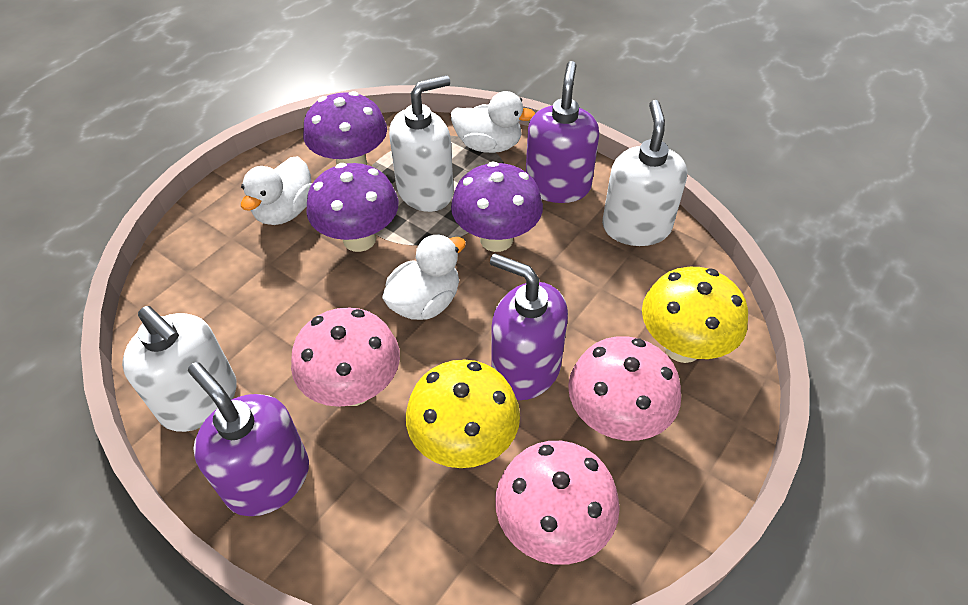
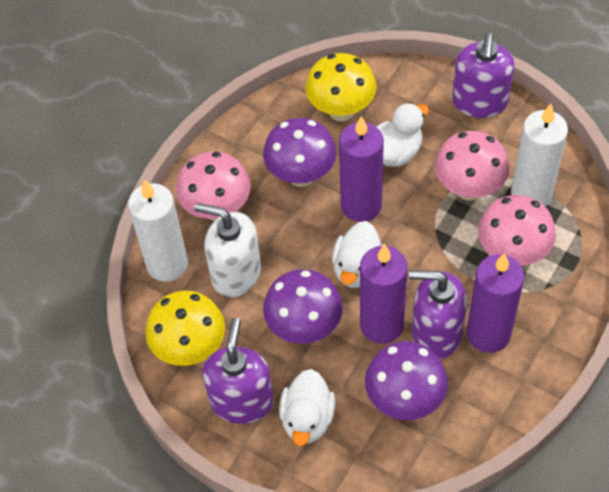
purple candle: 0 -> 3
white candle: 0 -> 2
white soap dispenser: 3 -> 1

